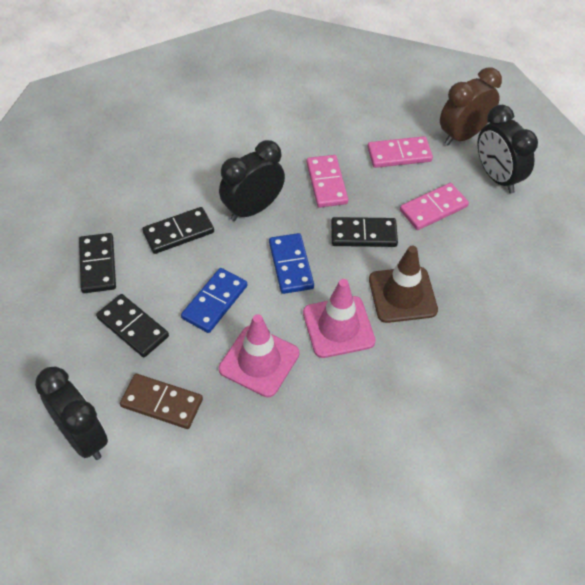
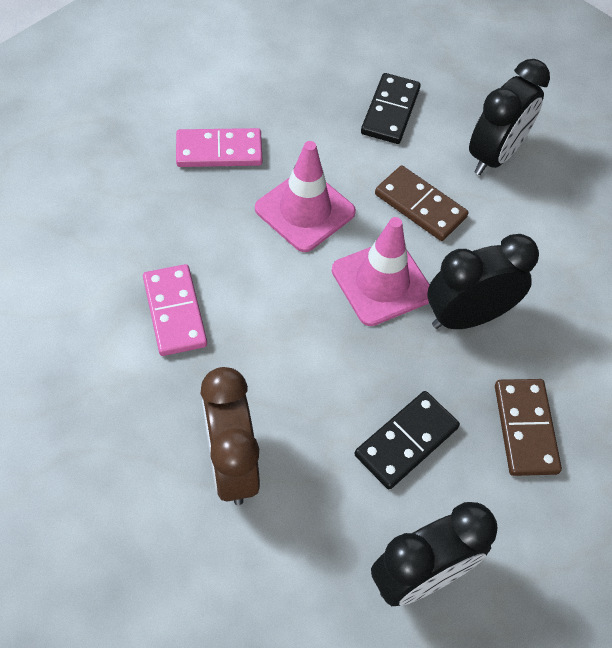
black domino: 4 -> 2
blue domino: 2 -> 0
brown domino: 1 -> 2
brown traffic cone: 1 -> 0
pink domino: 3 -> 2

